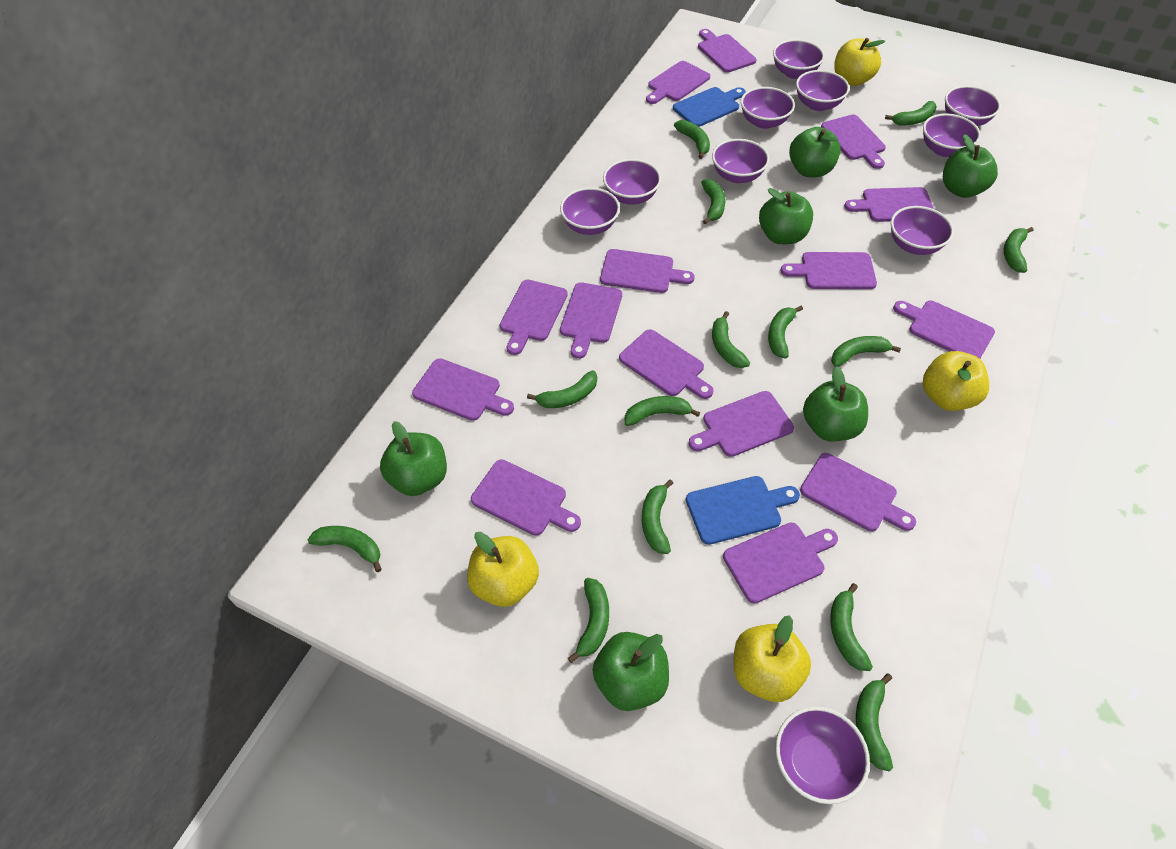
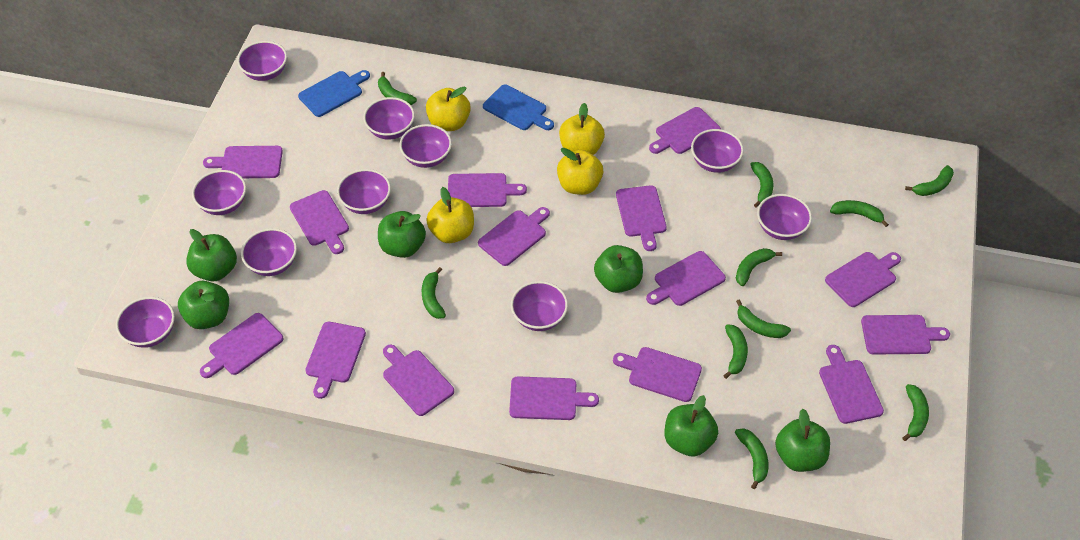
green banana: 14 -> 10

